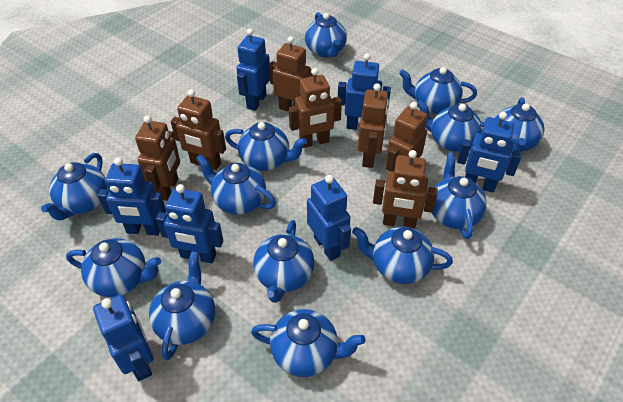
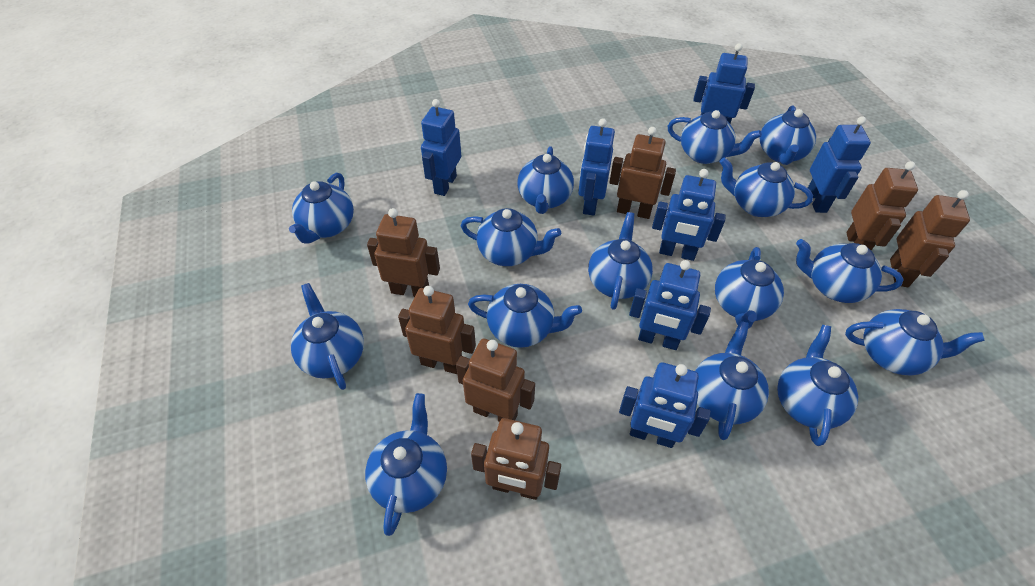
blue teapot: 13 -> 15

